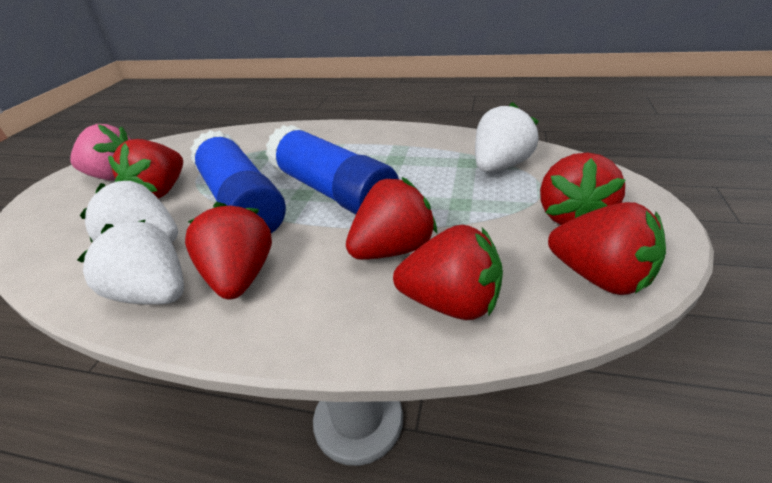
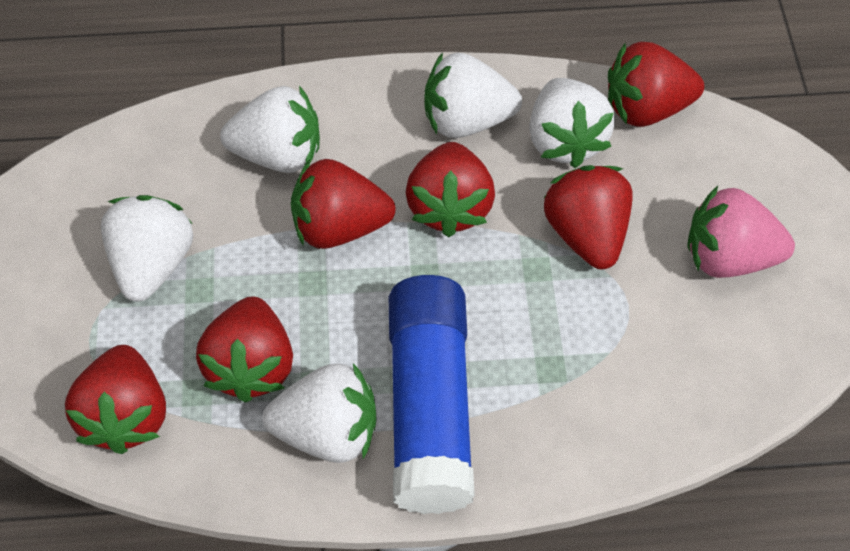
blue glue stick: 2 -> 1
white strawberry: 3 -> 5

